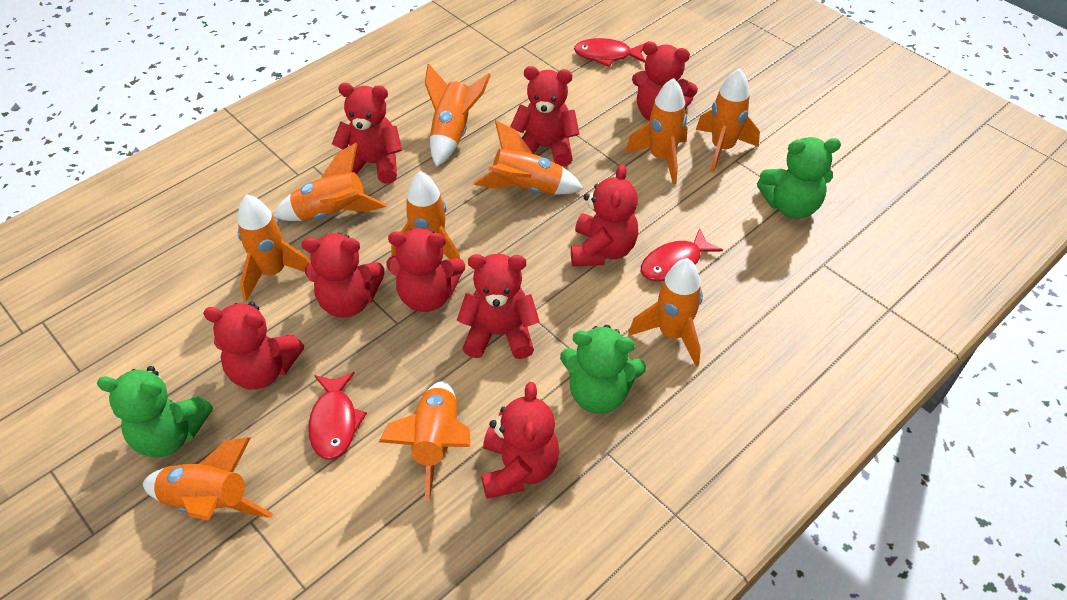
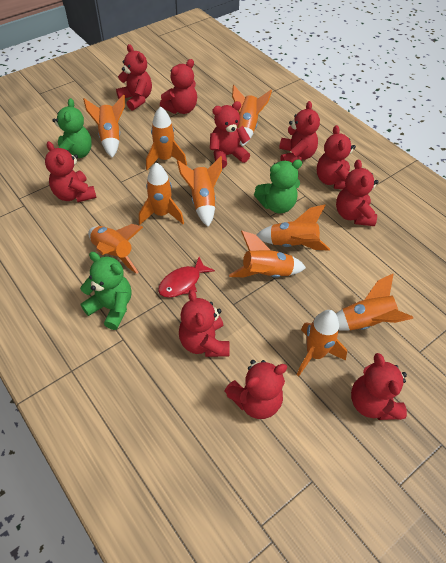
red fish: 3 -> 1
red teddy bear: 9 -> 10

